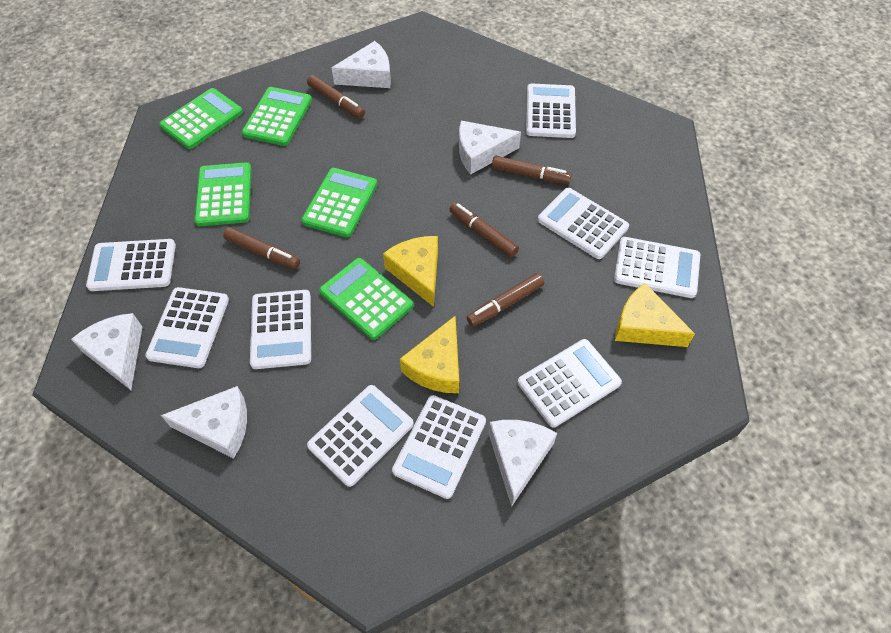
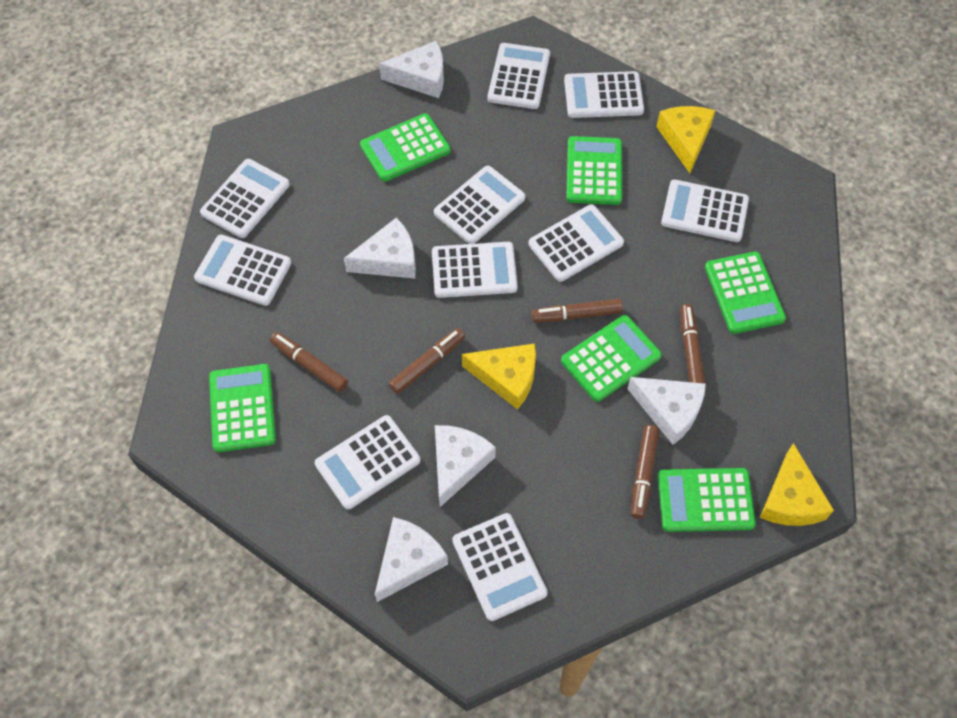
green calculator: 5 -> 6
white calculator: 9 -> 10

